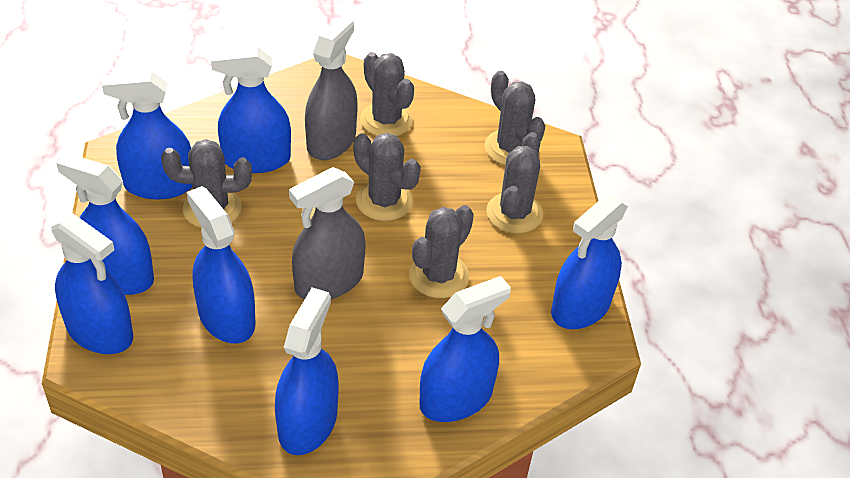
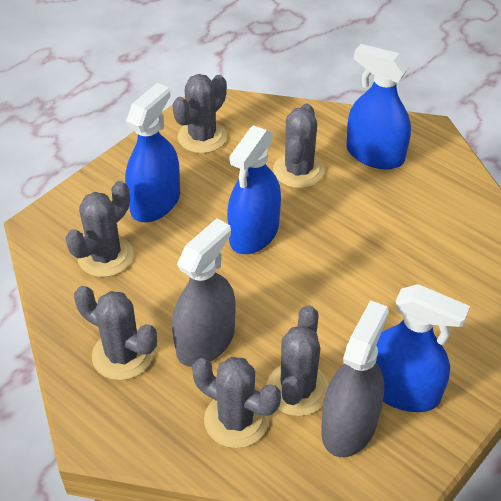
blue spray bottle: 8 -> 4

